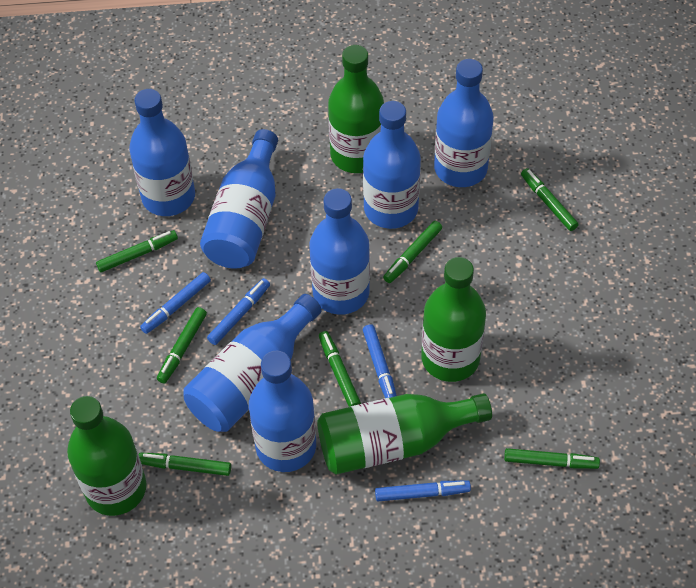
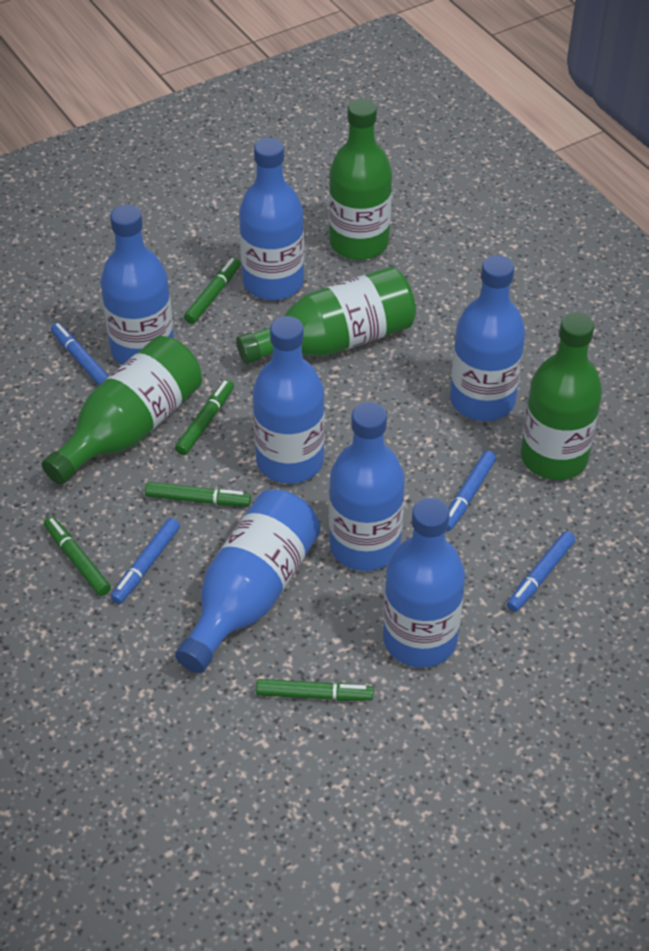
green marker: 7 -> 5

